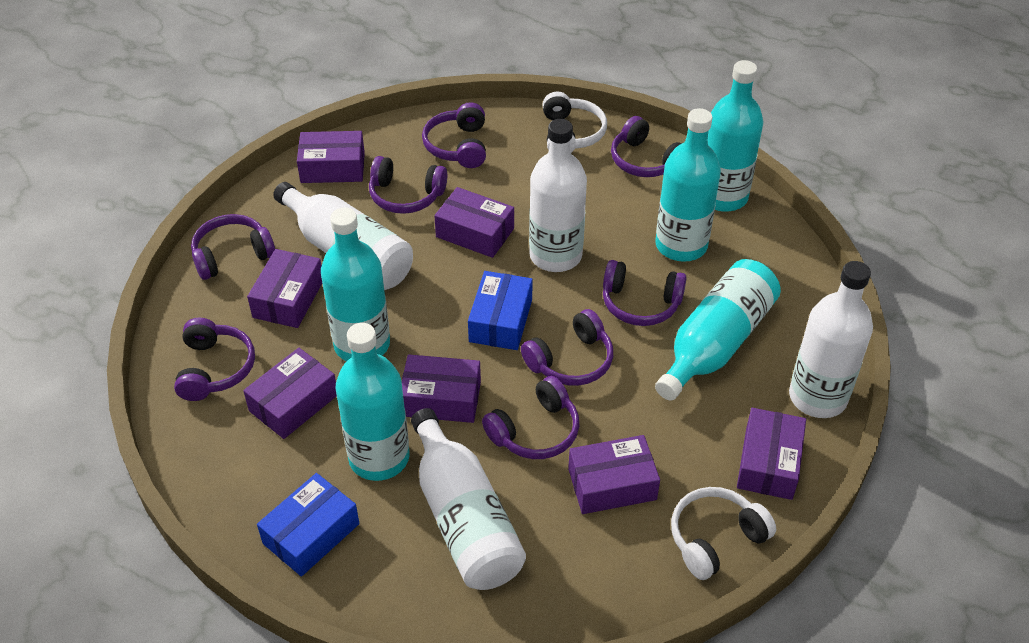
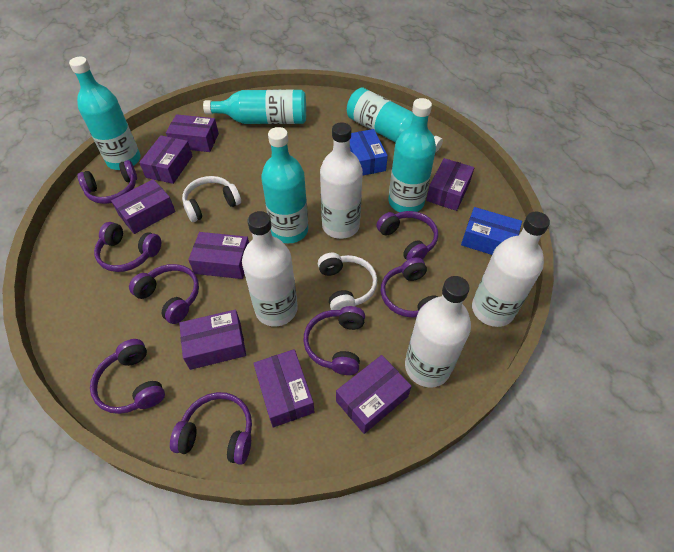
purple box: 7 -> 8

